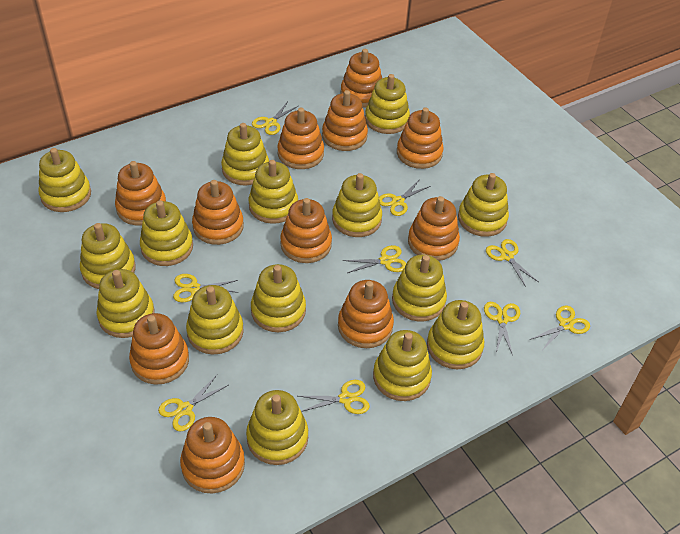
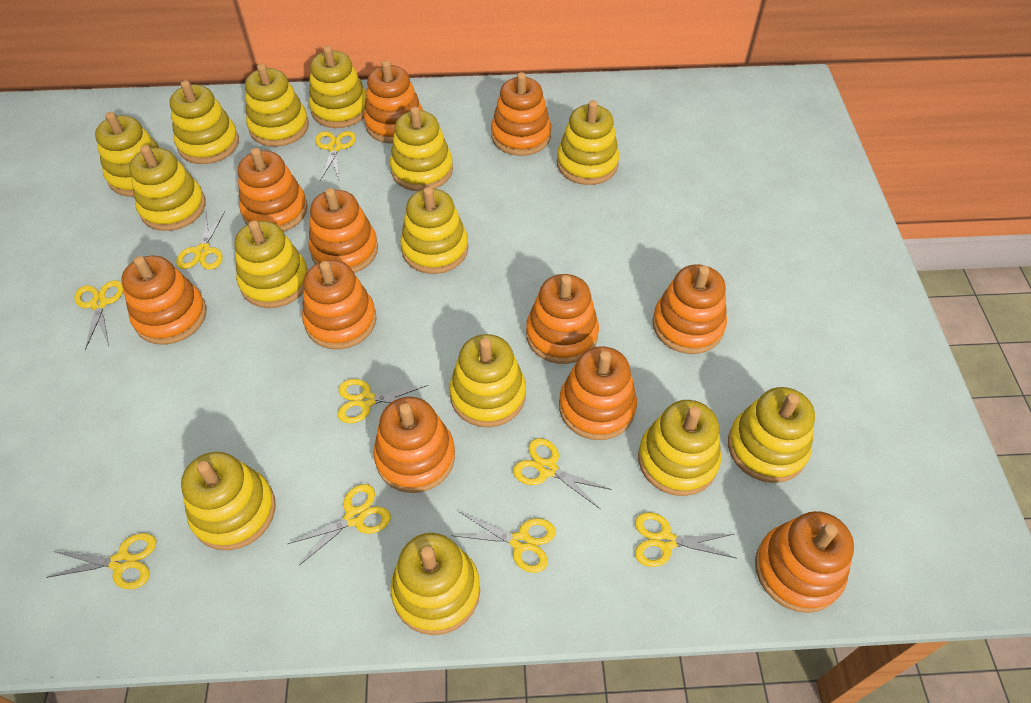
yellow stacking toy: 15 -> 14

